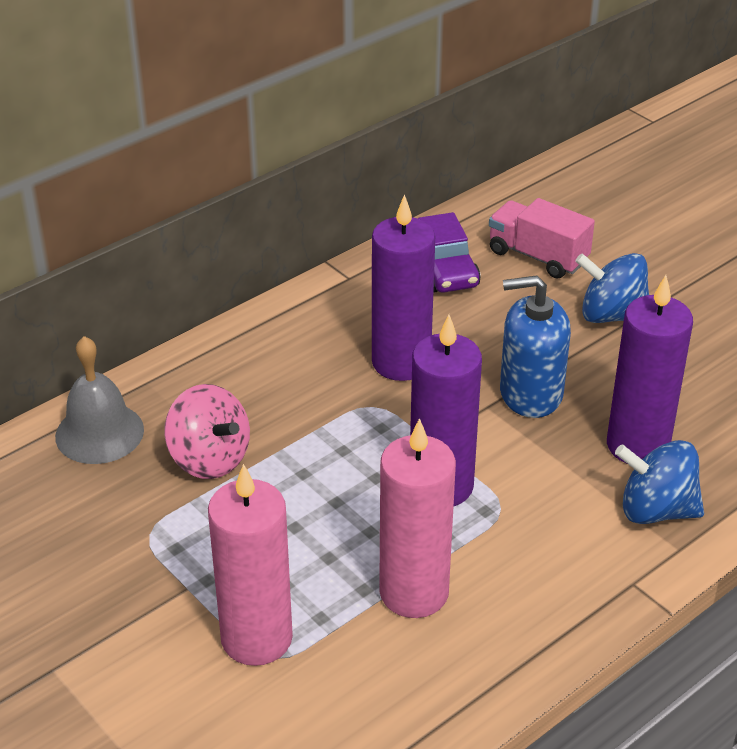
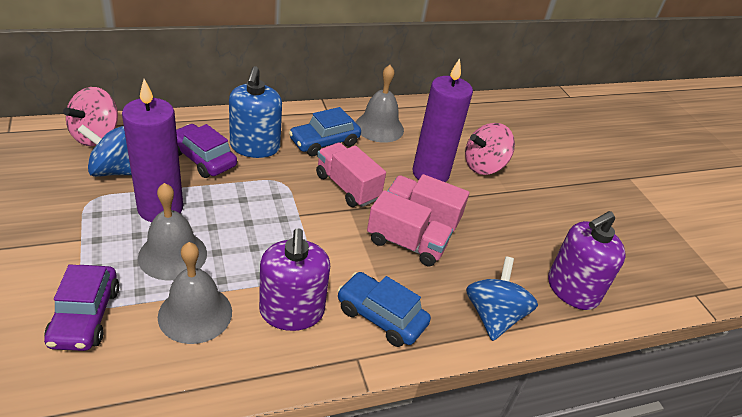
blue car: 0 -> 2
grey bell: 1 -> 3
pink candle: 2 -> 0
pink spinning top: 1 -> 2
pink truck: 1 -> 3
purple candle: 3 -> 2
purple car: 1 -> 2
purple soap dispenser: 0 -> 2

